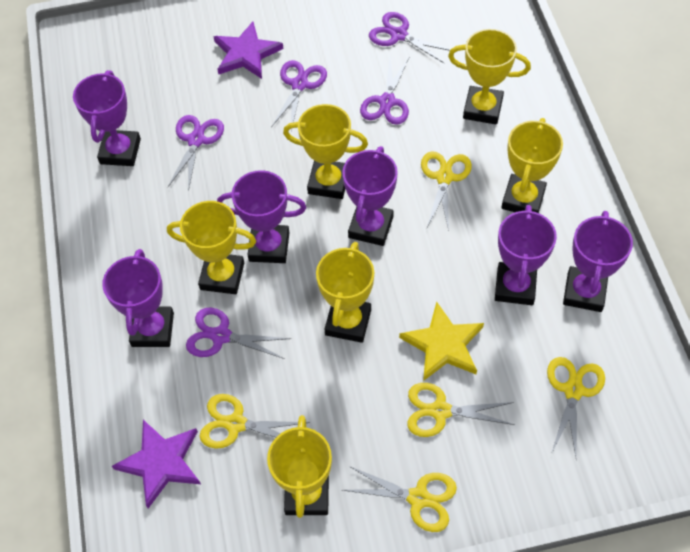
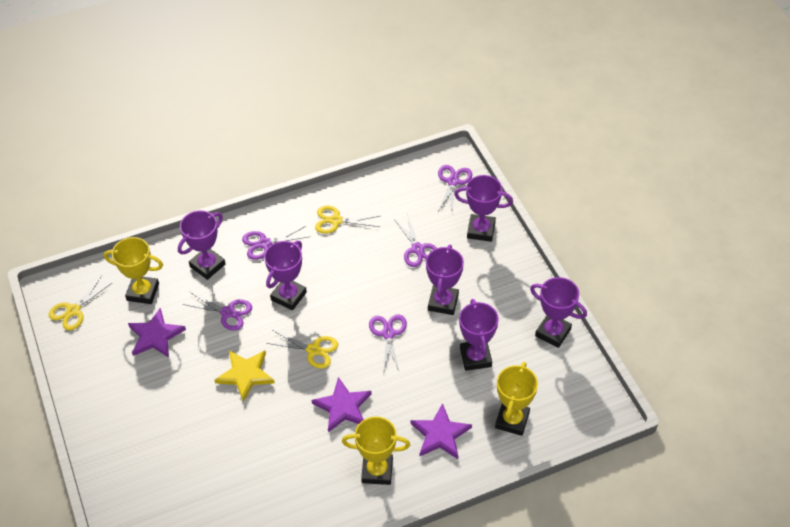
purple star: 2 -> 3
yellow scissors: 5 -> 3
yellow trophy: 6 -> 3

